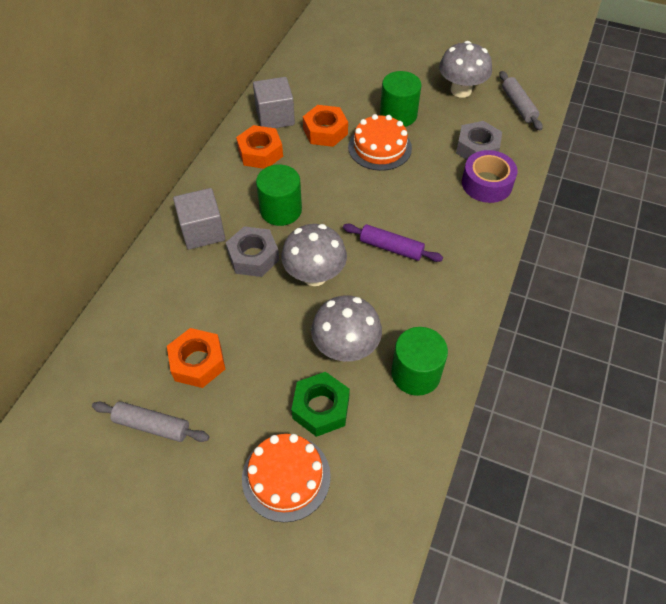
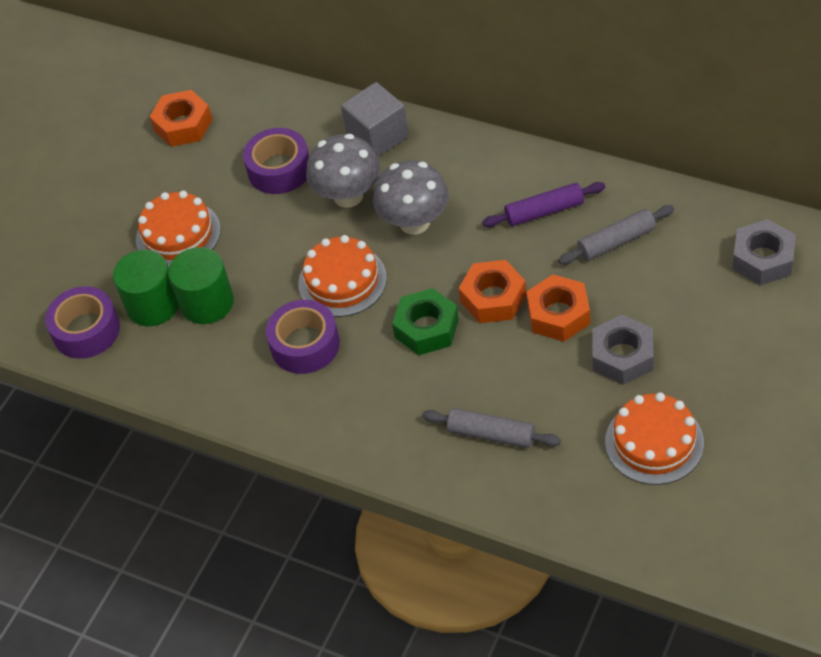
green cylinder: 3 -> 2
grey cube: 2 -> 1
grey mushroom: 3 -> 2
orange cake: 2 -> 3
purple tape: 1 -> 3

